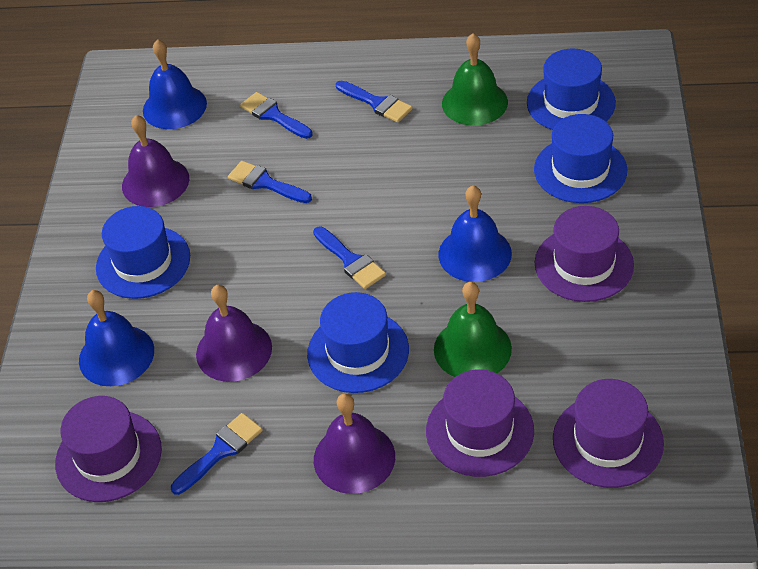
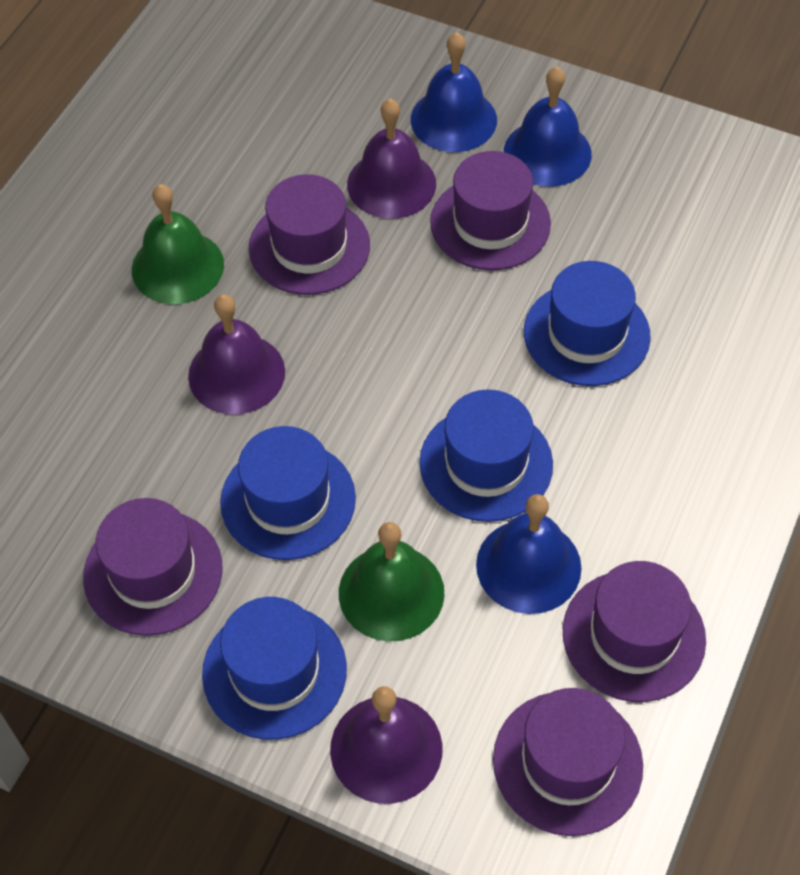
blue brush: 5 -> 0
purple hat: 4 -> 5

